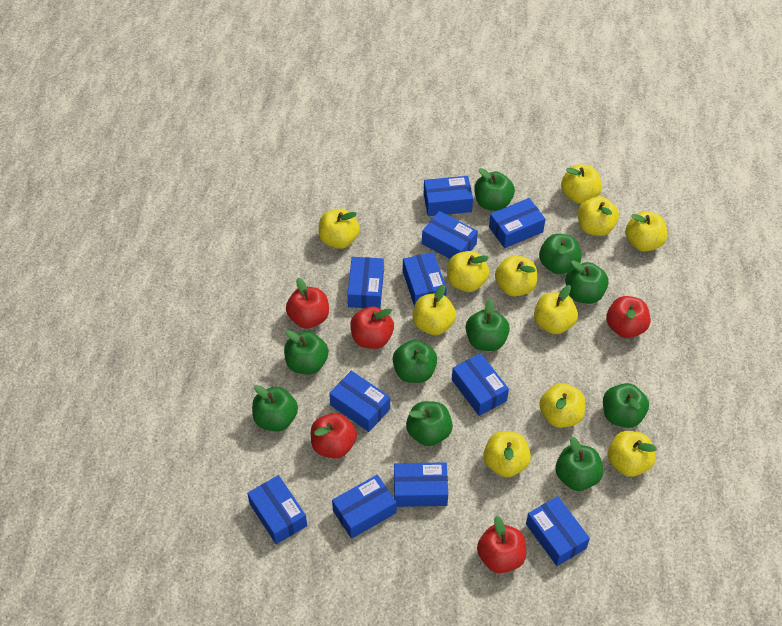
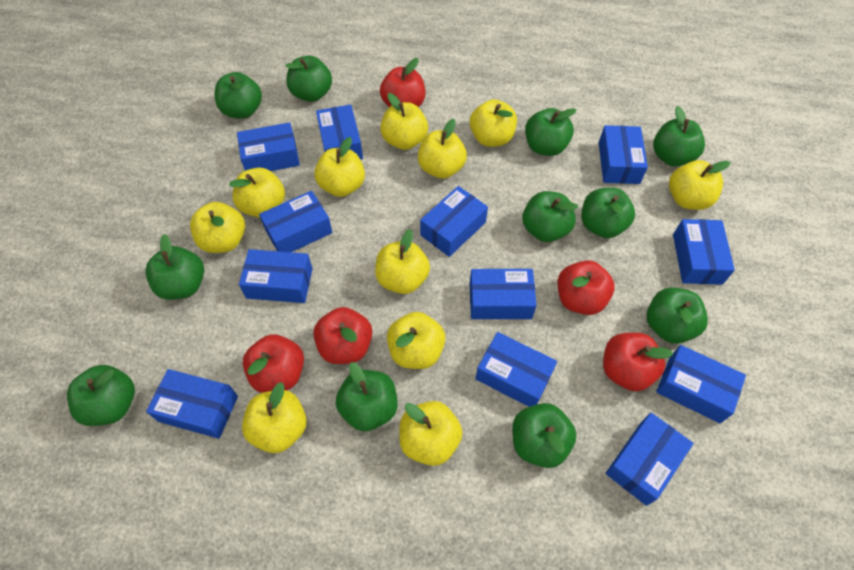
blue box: 11 -> 12
green apple: 10 -> 11

